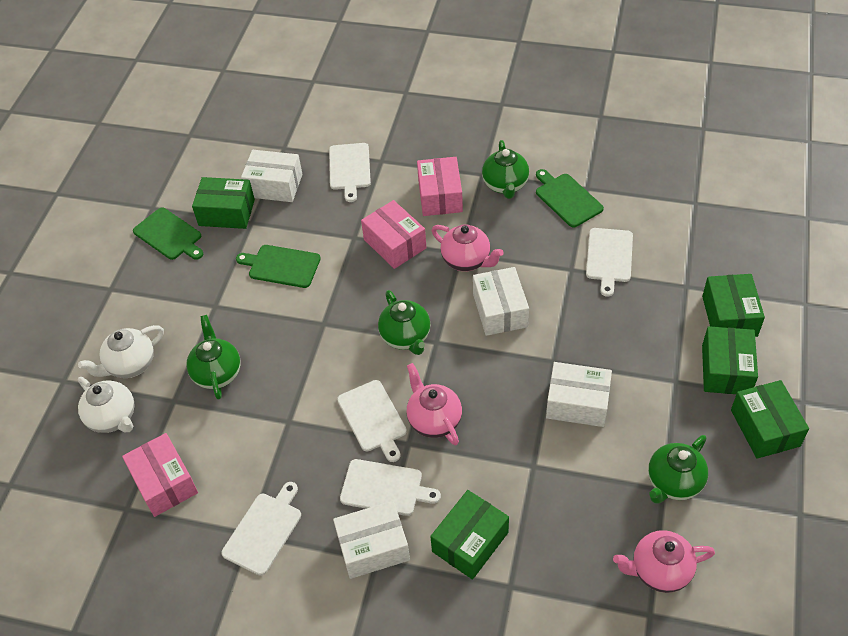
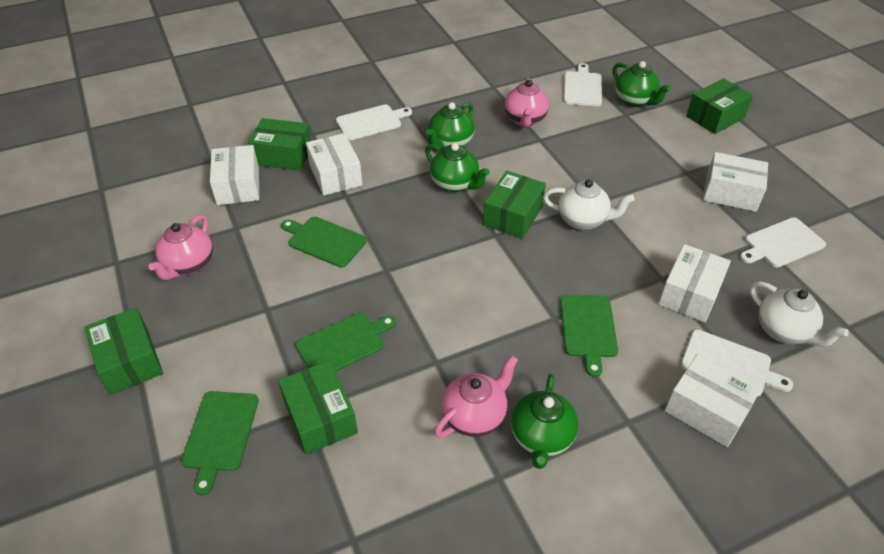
green cutting board: 3 -> 4
pink box: 3 -> 0
white box: 4 -> 5
white cutting board: 5 -> 4

